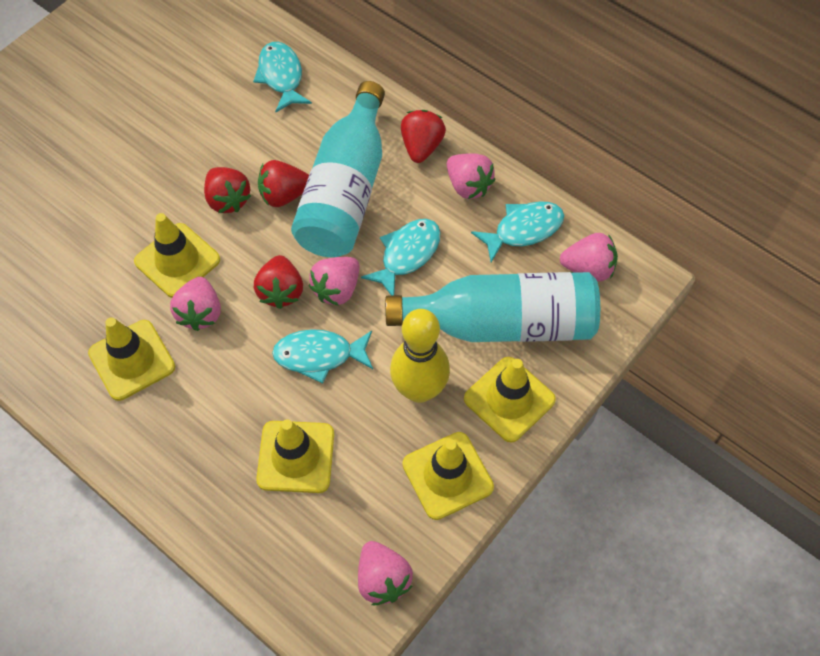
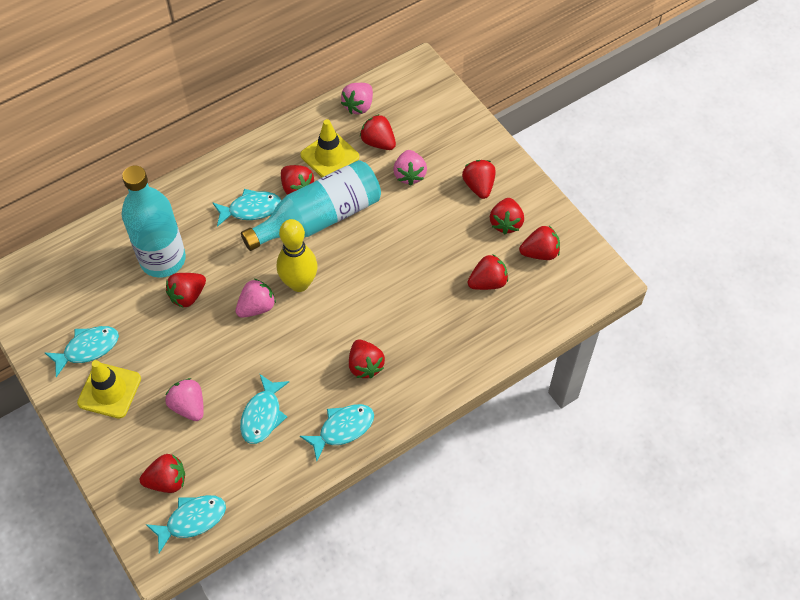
pink strawberry: 5 -> 4
red strawberry: 4 -> 9
turquoise fish: 4 -> 5
yellow traffic cone: 5 -> 2

